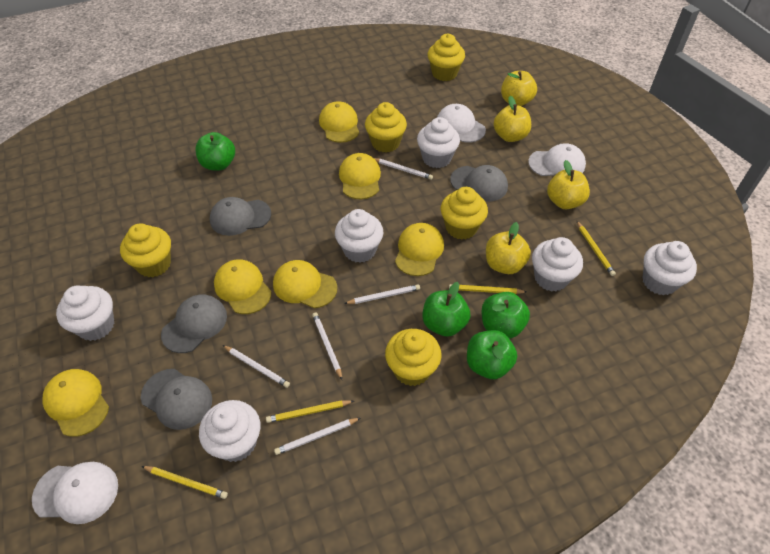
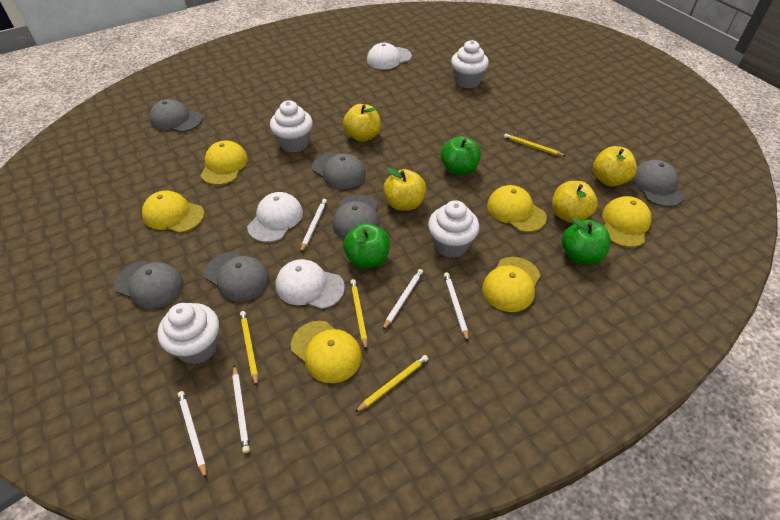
green apple: 4 -> 3
grey cap: 4 -> 6
white cupcake: 6 -> 4
yellow cupcake: 5 -> 0

